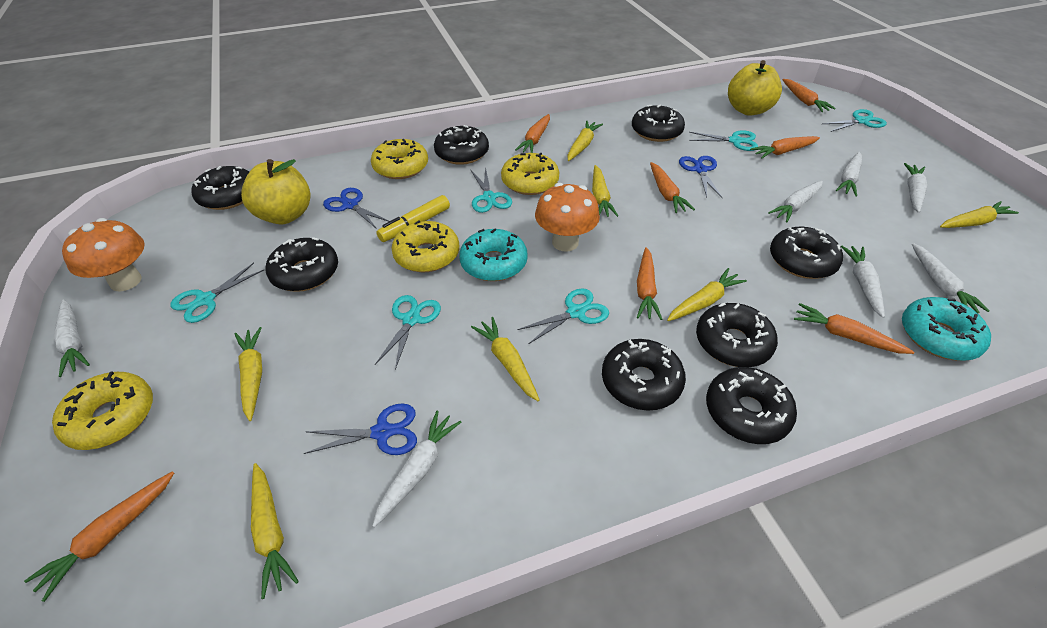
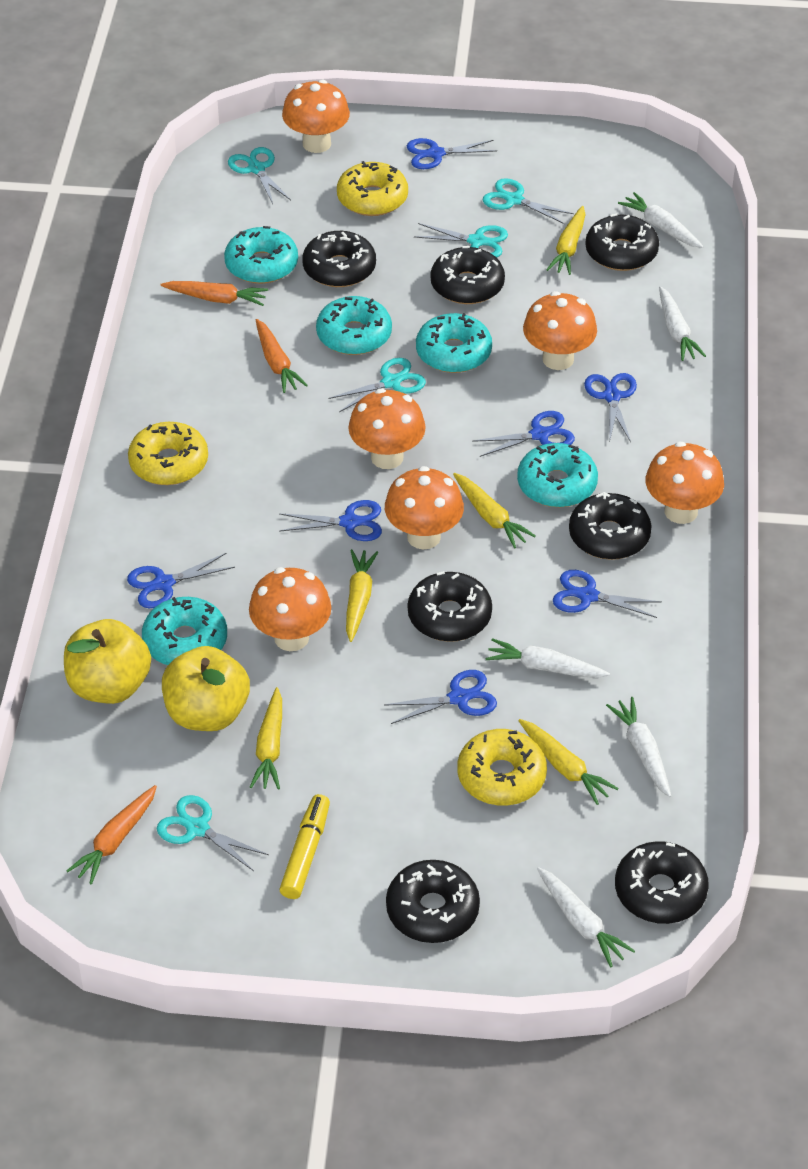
black donut: 8 -> 7
blue scissors: 3 -> 7
orange carrot: 7 -> 3
orange mushroom: 2 -> 6
turquoise donut: 2 -> 5
turquoise scissors: 6 -> 5
white carrot: 7 -> 5
yellow carrot: 7 -> 5
yellow donut: 4 -> 3

